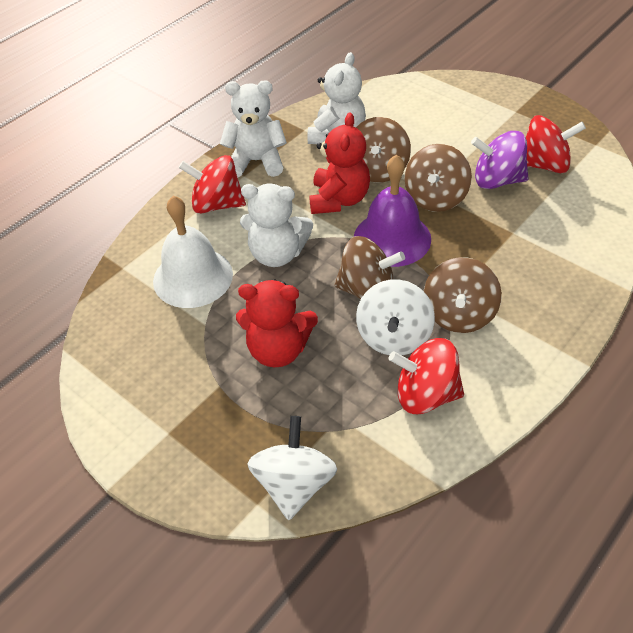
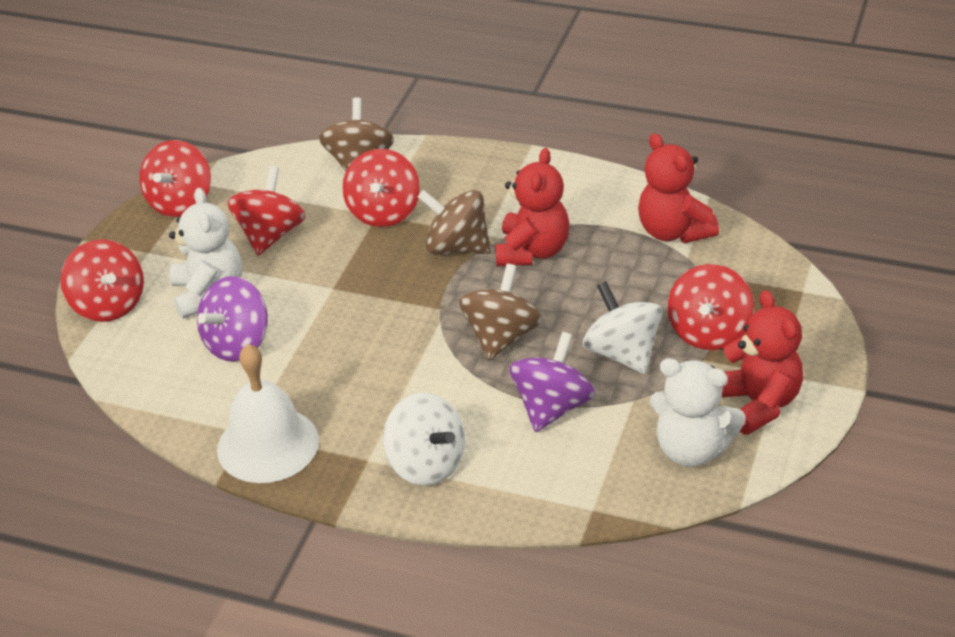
brown spinning top: 4 -> 3
purple bell: 1 -> 0
purple spinning top: 1 -> 2
red spinning top: 3 -> 5
red teddy bear: 2 -> 3
white teddy bear: 3 -> 2

